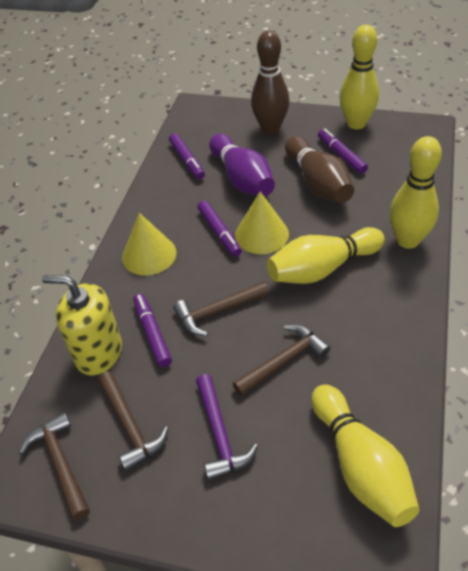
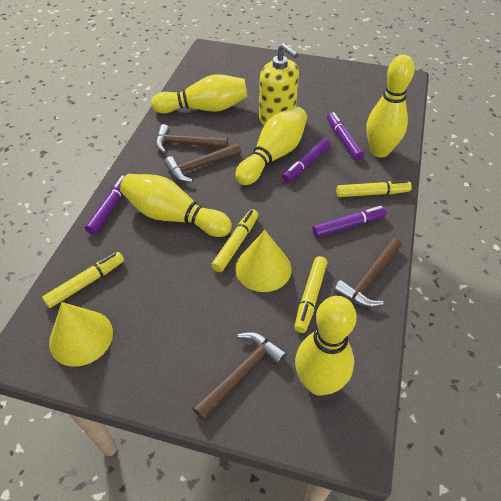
brown bowling pin: 2 -> 0
purple bowling pin: 1 -> 0
purple hammer: 1 -> 0
yellow bowling pin: 4 -> 5
yellow marker: 0 -> 4

